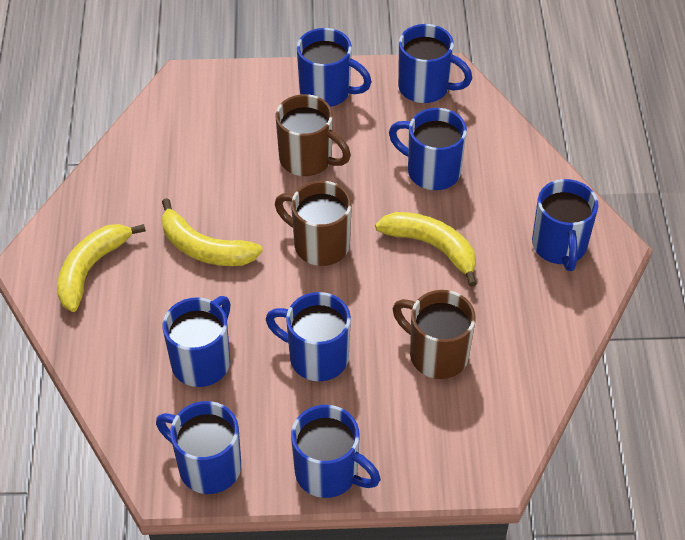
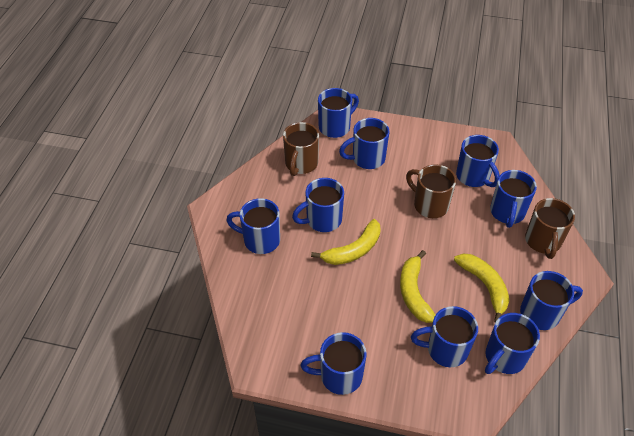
blue mug: 8 -> 10

